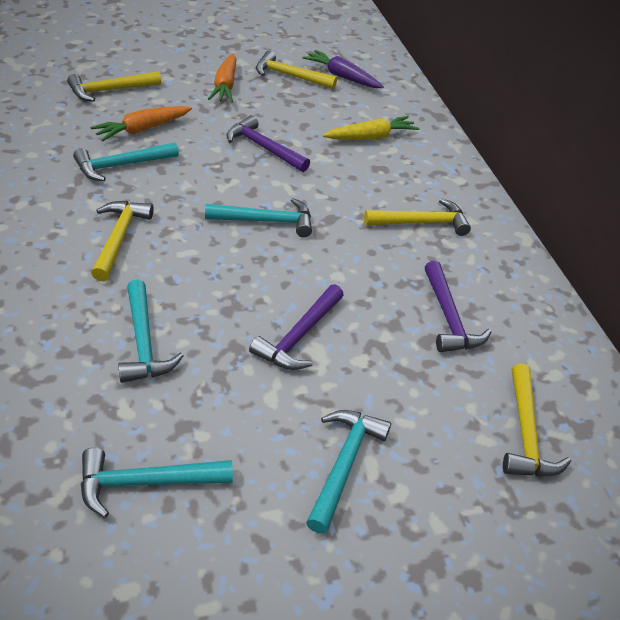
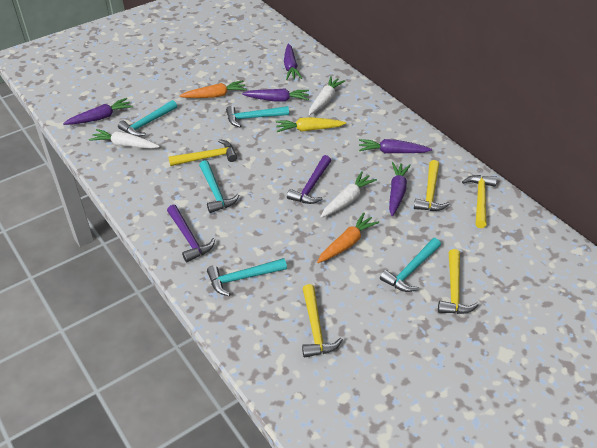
purple carrot: 1 -> 5
purple hammer: 3 -> 2
white carrot: 0 -> 3

